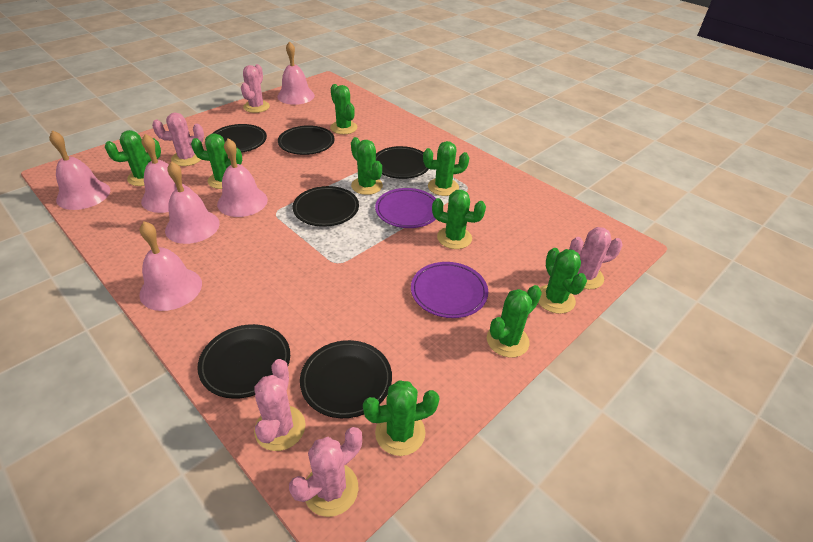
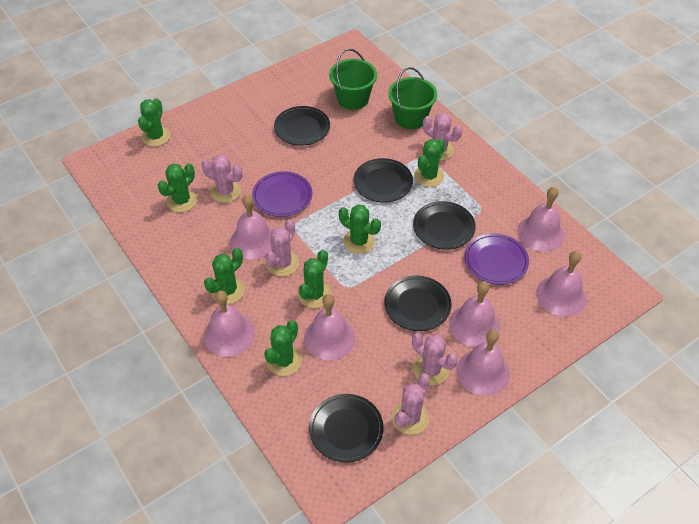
black plate: 6 -> 5
green bucket: 0 -> 2
green cactus: 9 -> 7
pink bell: 6 -> 7

